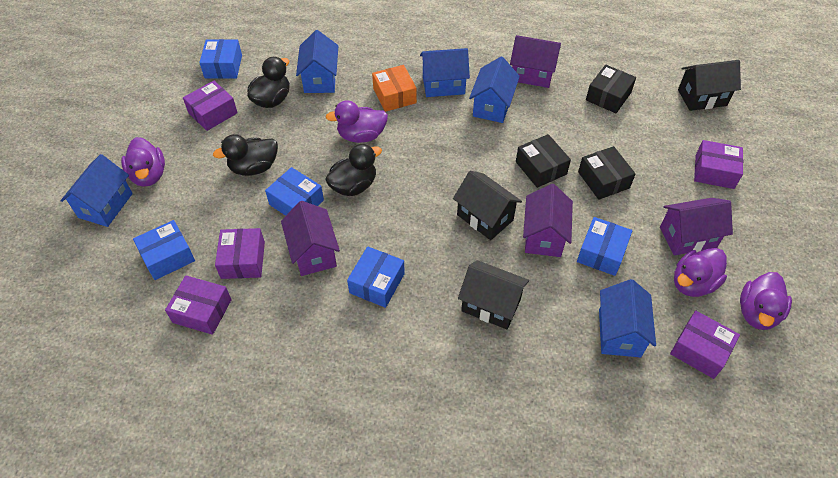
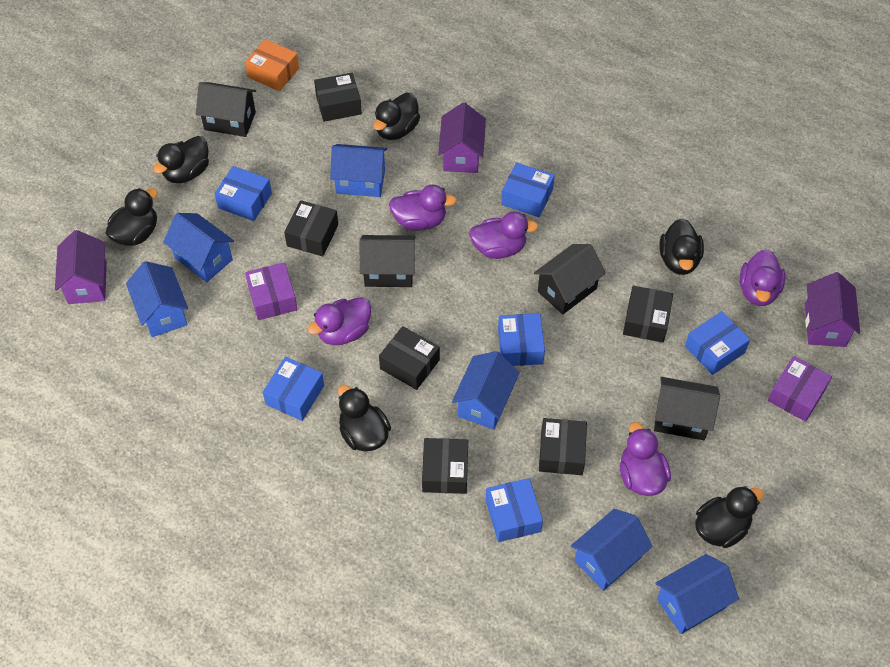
black box: 3 -> 6
black duck: 3 -> 6
black house: 3 -> 4
blue box: 5 -> 6
blue house: 5 -> 6
purple box: 5 -> 2
purple duck: 4 -> 5
purple house: 4 -> 3

